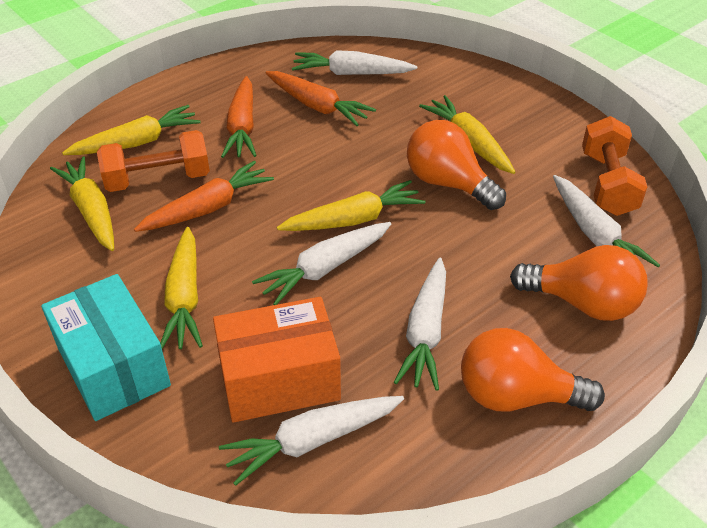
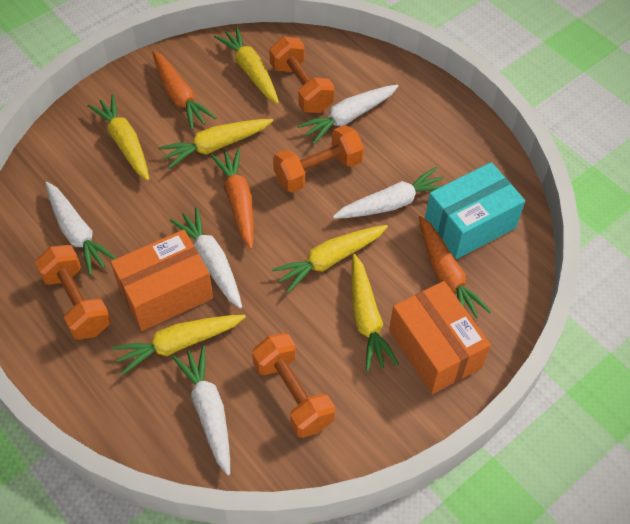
orange box: 1 -> 2
orange dumbbell: 2 -> 4
orange light bulb: 3 -> 0
yellow carrot: 5 -> 6

